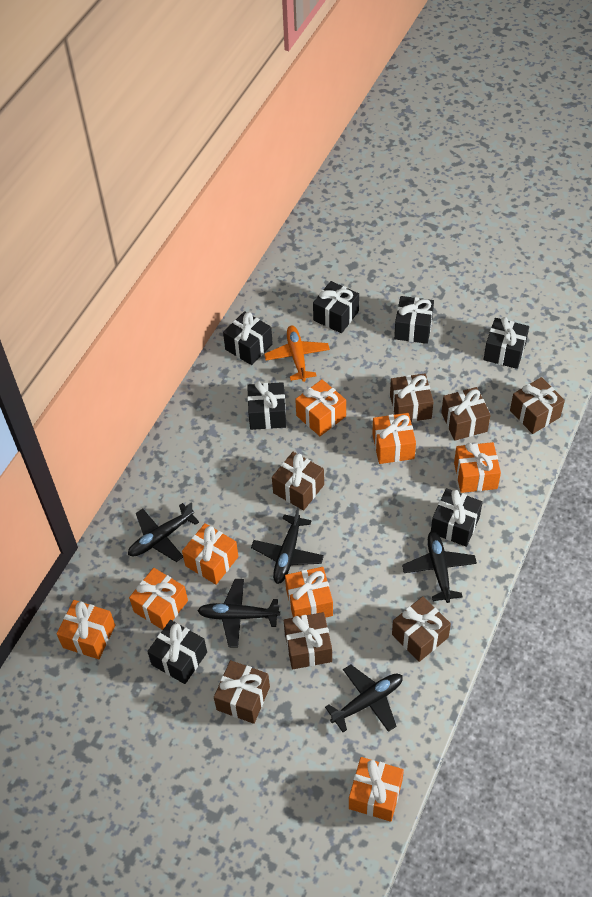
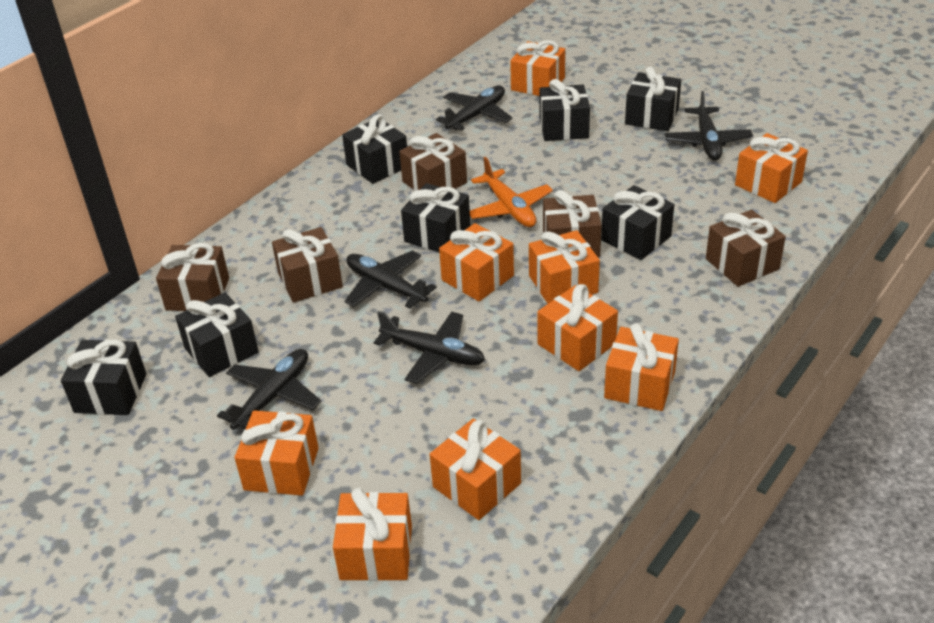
brown gift: 7 -> 5
orange gift: 8 -> 9

